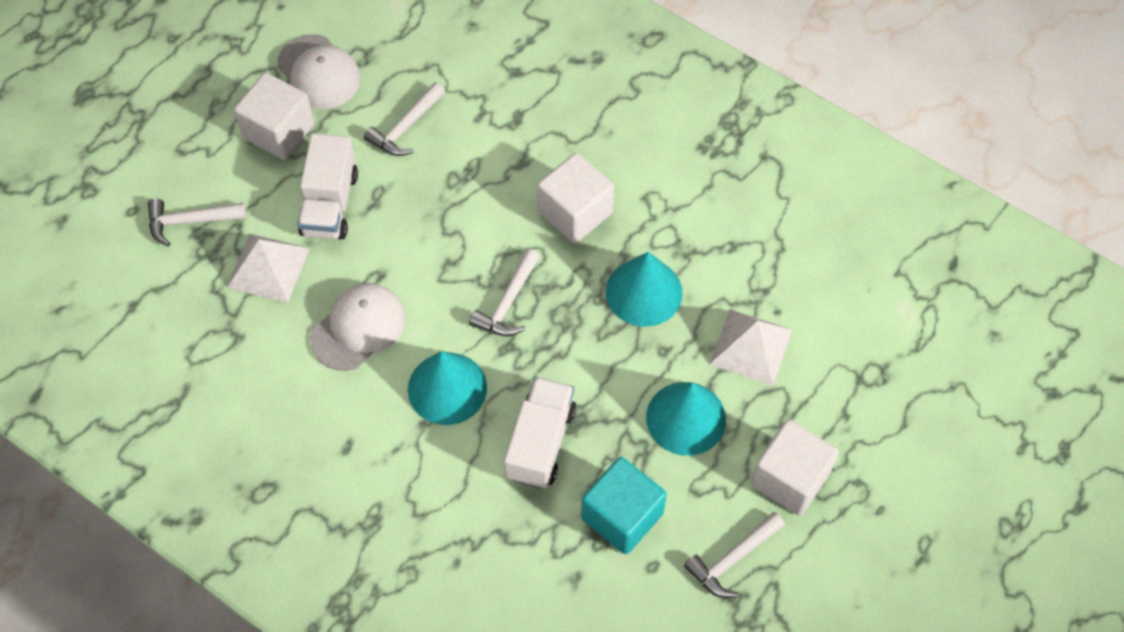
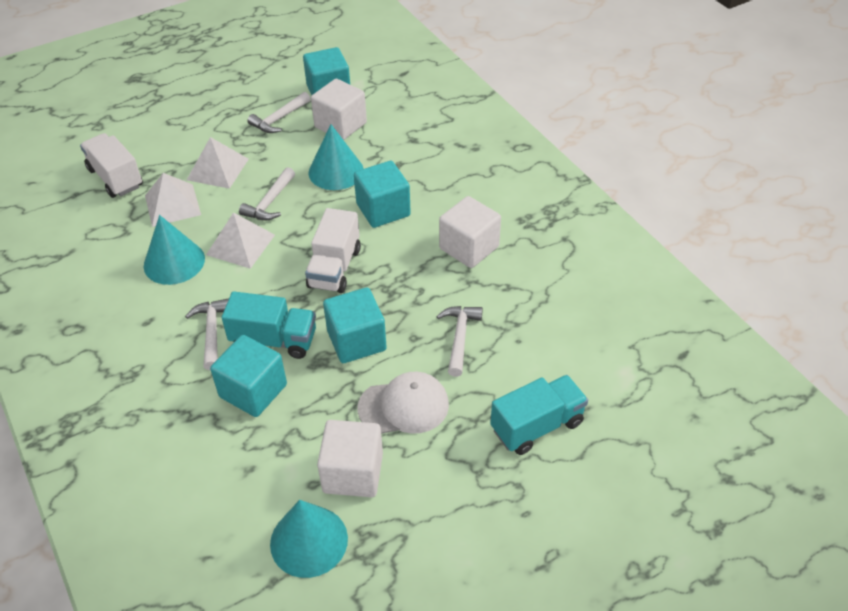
turquoise cube: 1 -> 4
turquoise truck: 0 -> 2
white cap: 2 -> 1
white pyramid: 2 -> 3

